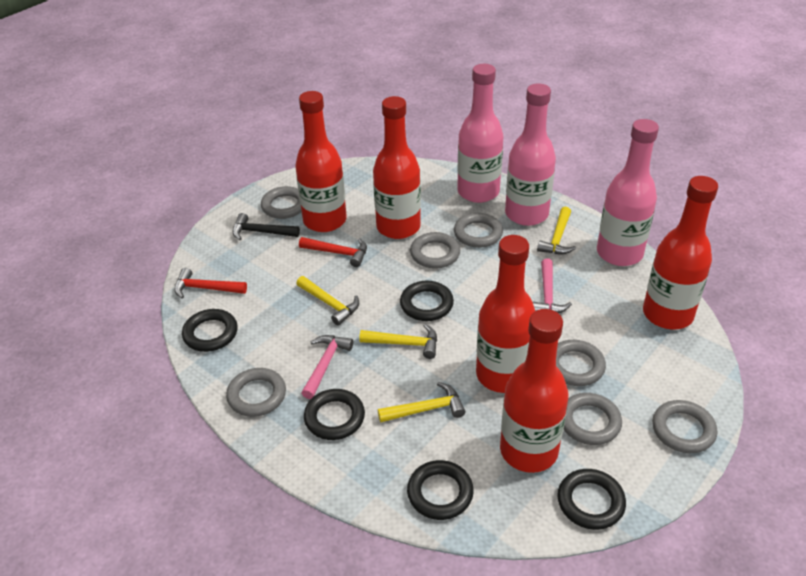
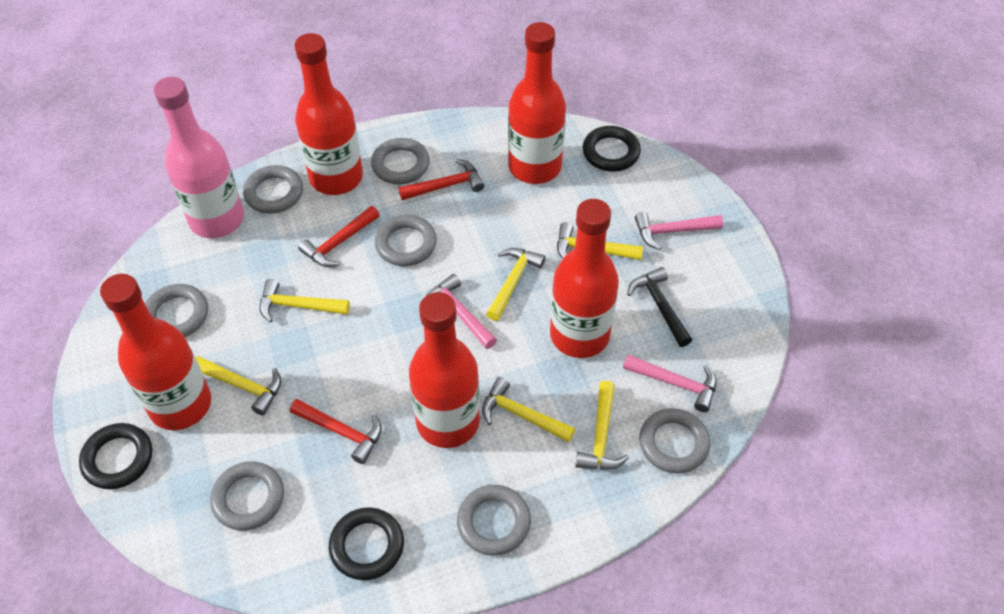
black ring: 5 -> 3
pink bottle: 3 -> 1
pink hammer: 2 -> 3
red hammer: 2 -> 3
yellow hammer: 4 -> 6

